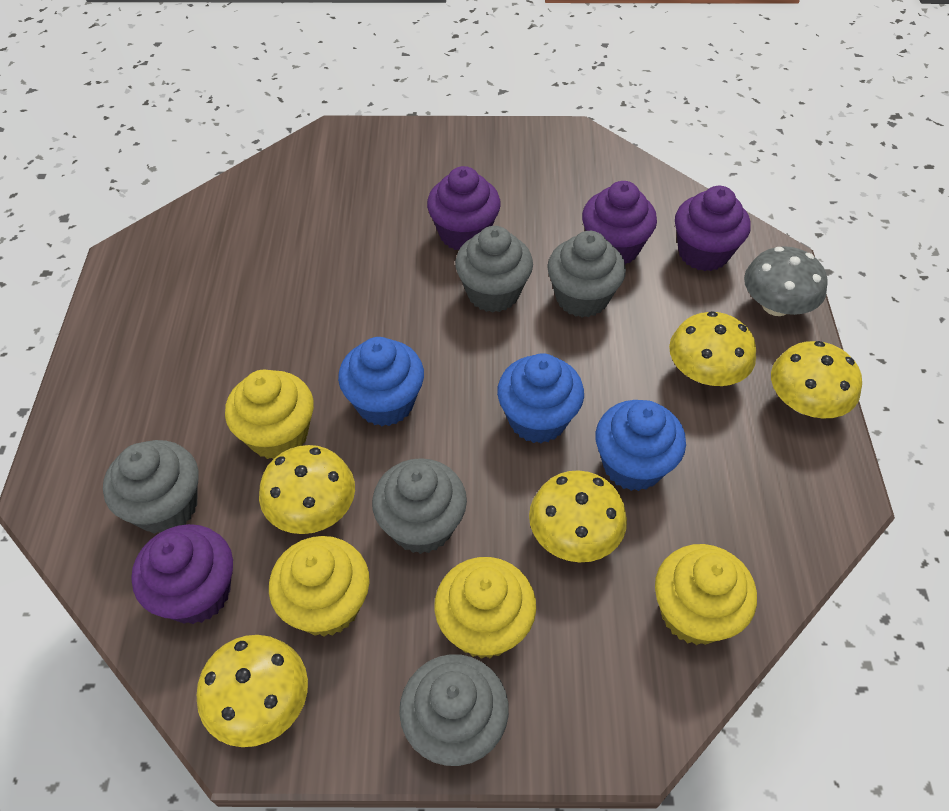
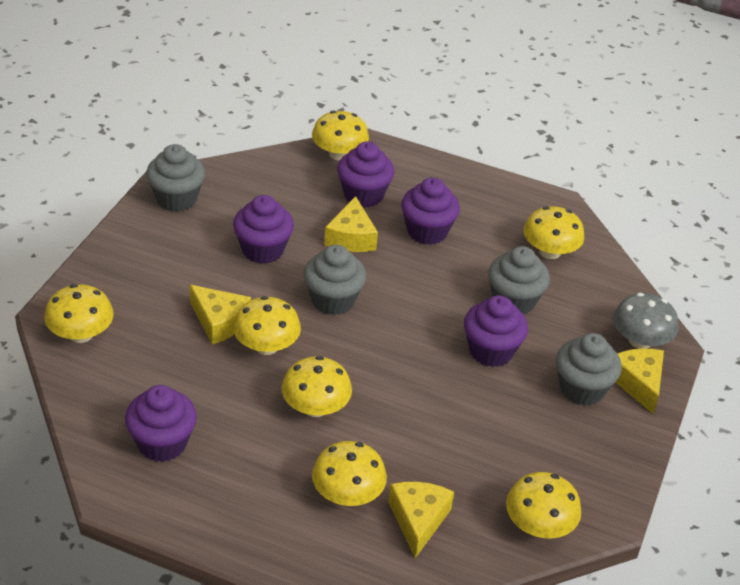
blue cupcake: 3 -> 0
grey cupcake: 5 -> 4
purple cupcake: 4 -> 5
yellow cheese: 0 -> 4
yellow cupcake: 4 -> 0
yellow mushroom: 5 -> 7

